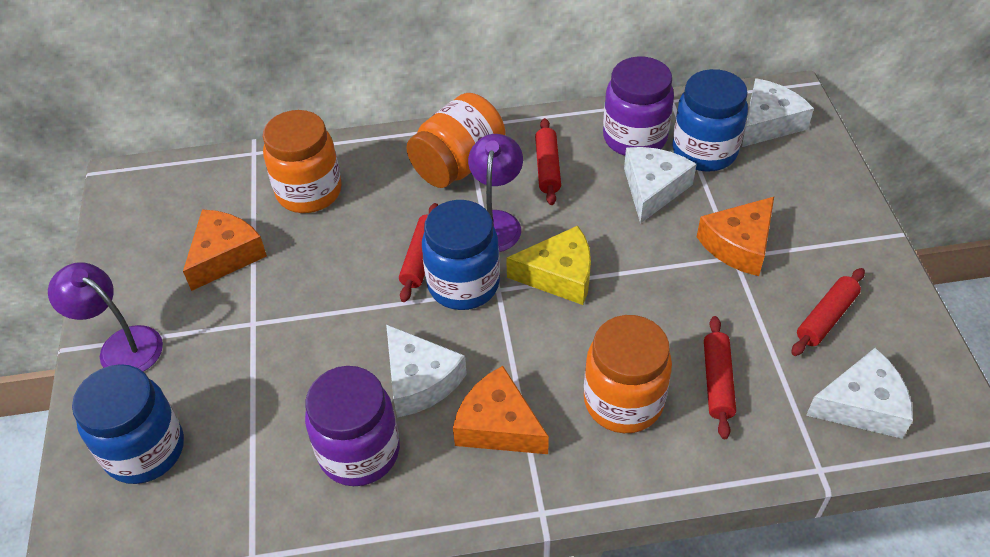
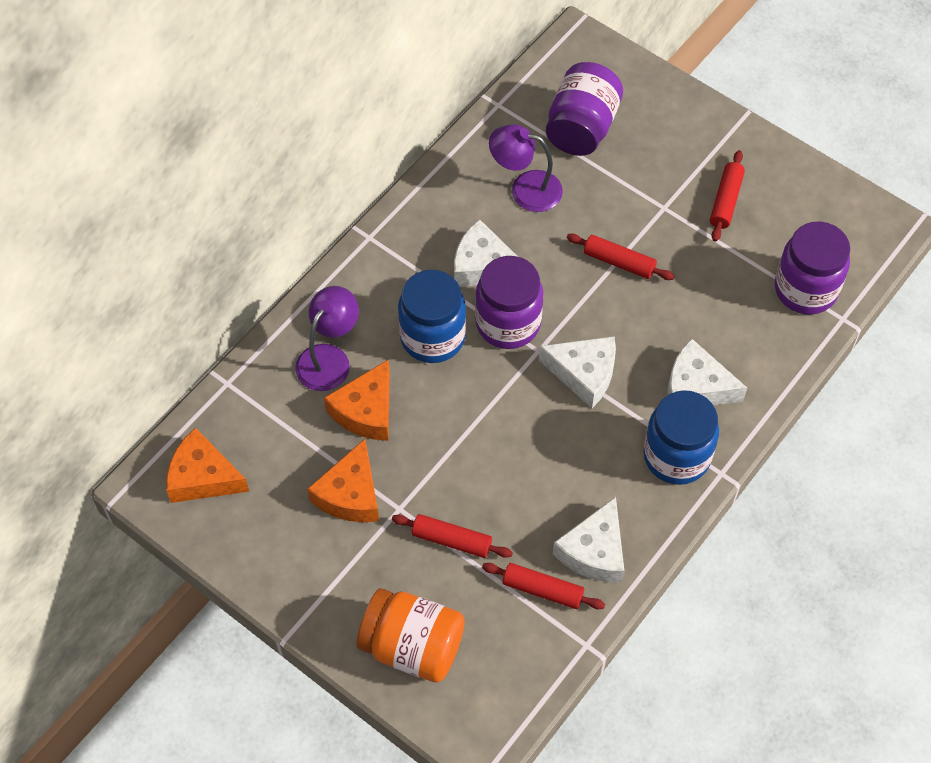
blue jar: 3 -> 2
orange jar: 3 -> 1
purple jar: 2 -> 3
yellow cheese: 1 -> 0

